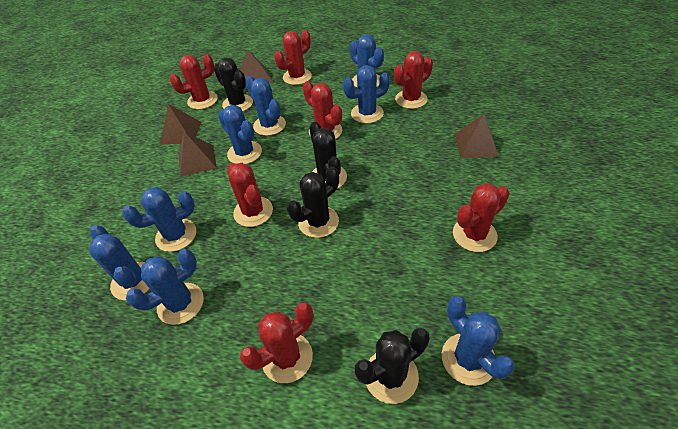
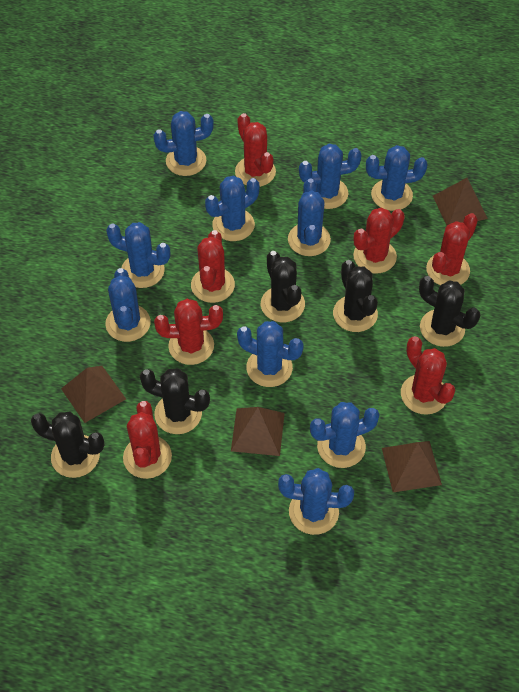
black cactus: 4 -> 5
blue cactus: 8 -> 10

